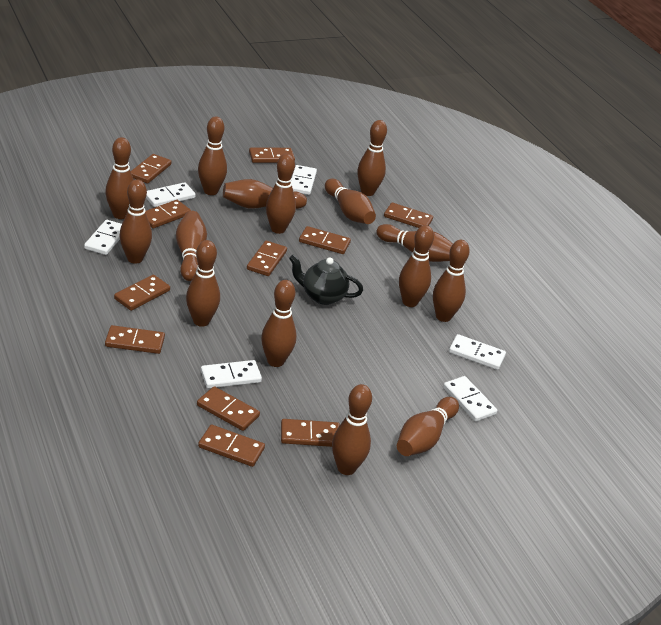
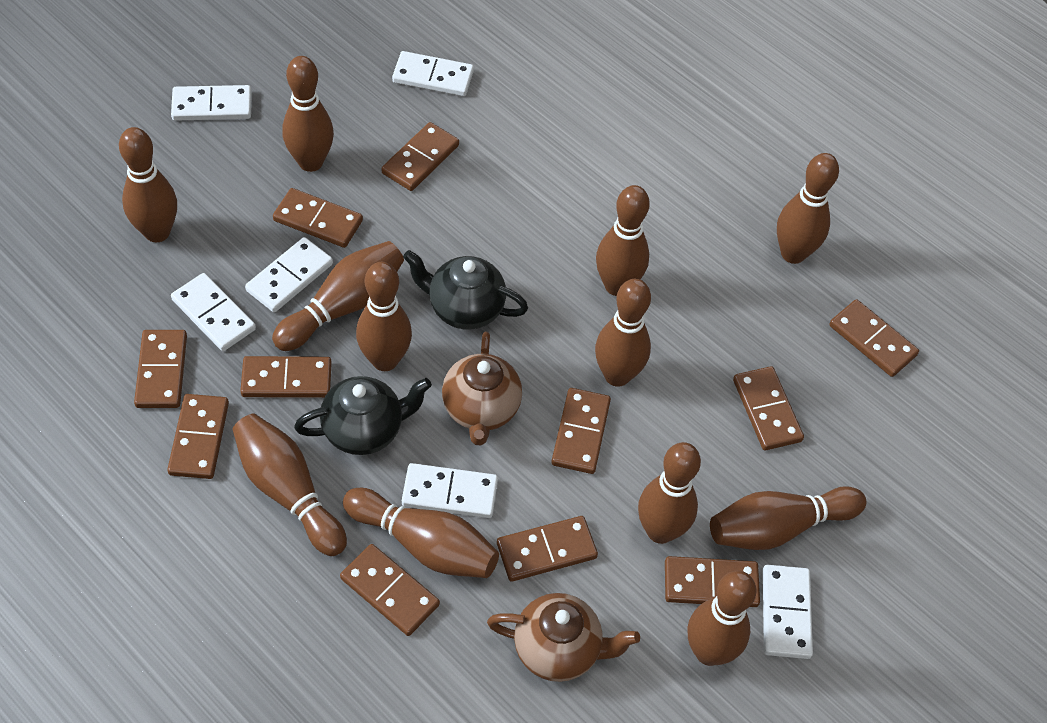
black teapot: 1 -> 2
brown bowling pin: 15 -> 12
brown teapot: 0 -> 2

